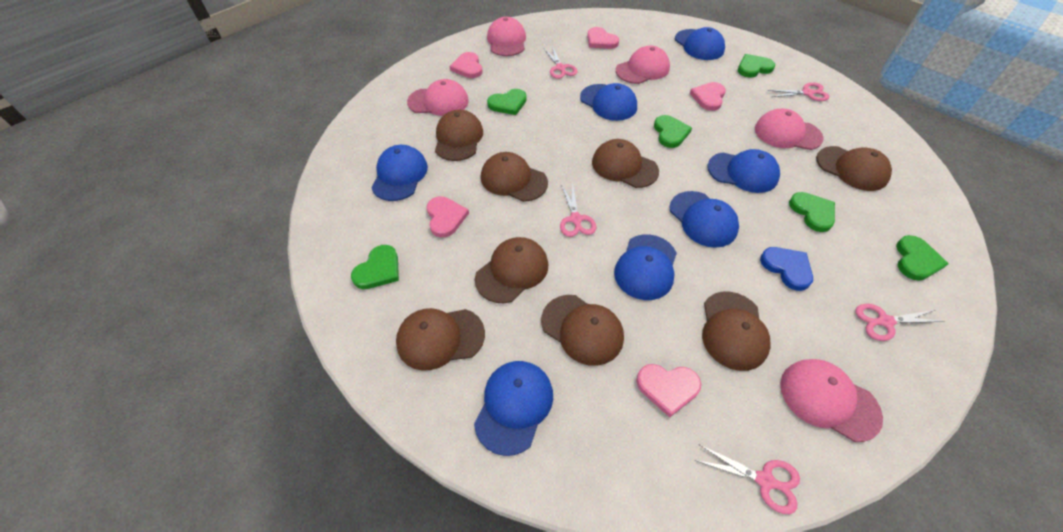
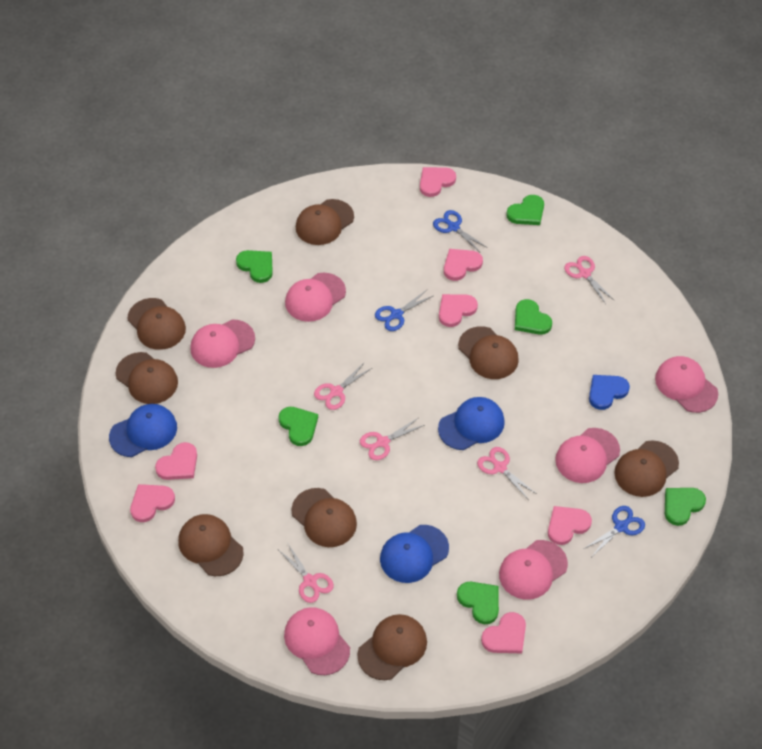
blue cap: 7 -> 3
blue scissors: 0 -> 3
pink cap: 5 -> 6
pink heart: 5 -> 7

